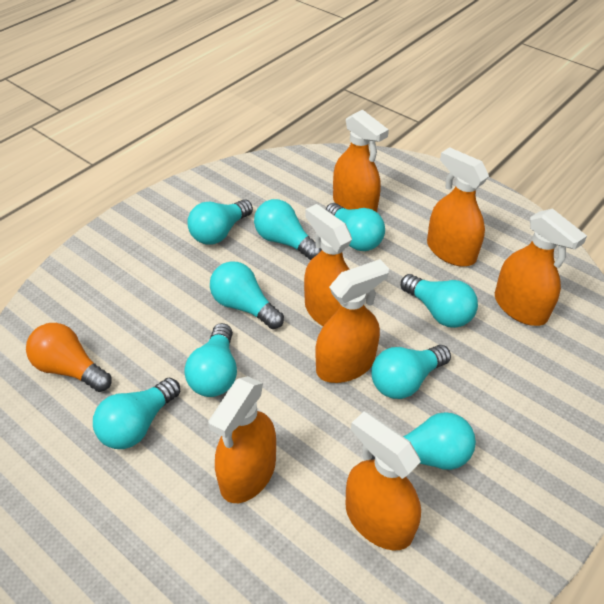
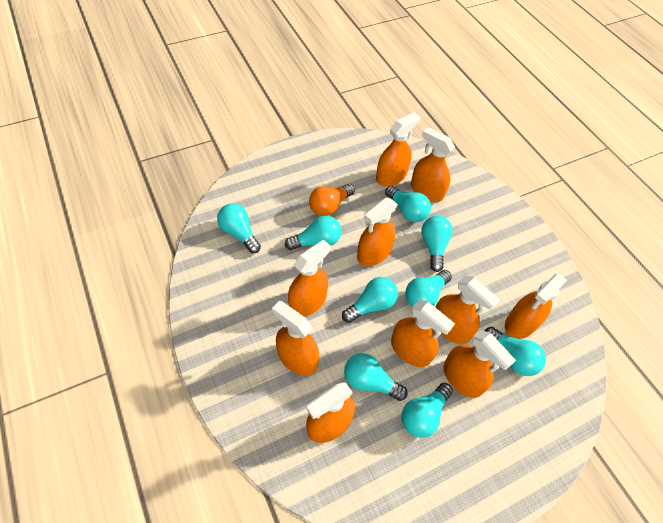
orange spray bottle: 7 -> 10

